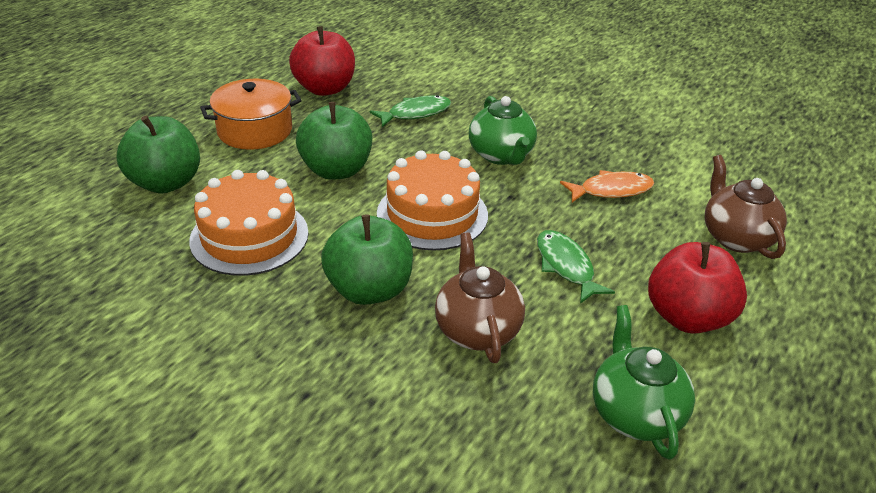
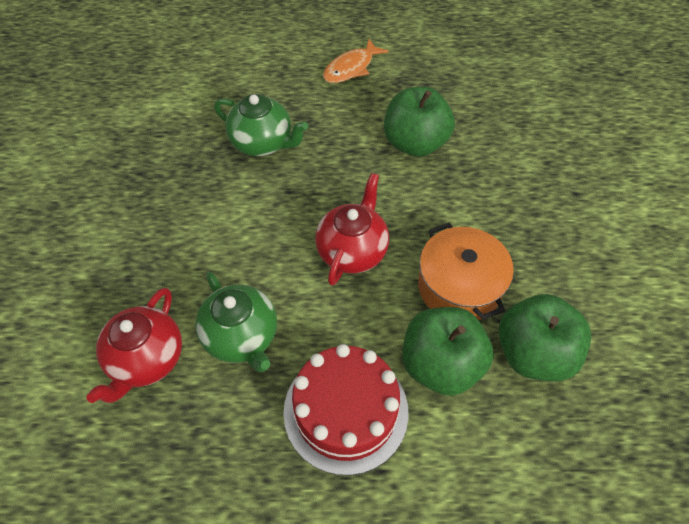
brown teapot: 2 -> 0
green fish: 2 -> 0
orange cake: 2 -> 0
red apple: 2 -> 0
red cake: 0 -> 1
red teapot: 0 -> 2

